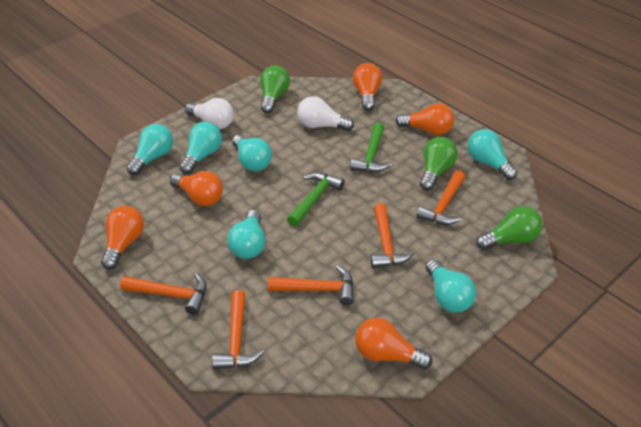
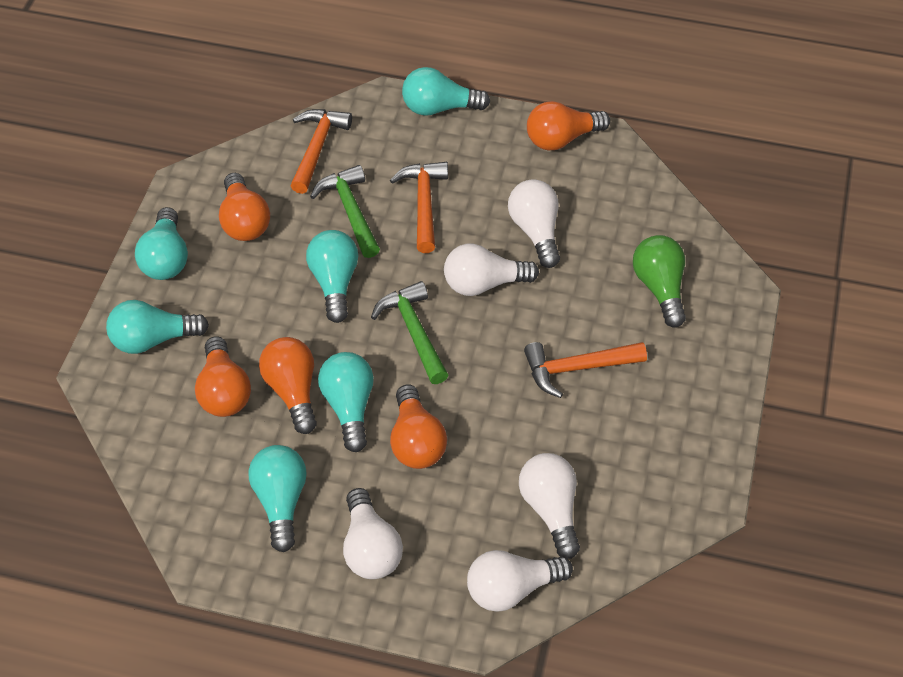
green light bulb: 3 -> 1
orange hammer: 5 -> 3
white light bulb: 2 -> 5

